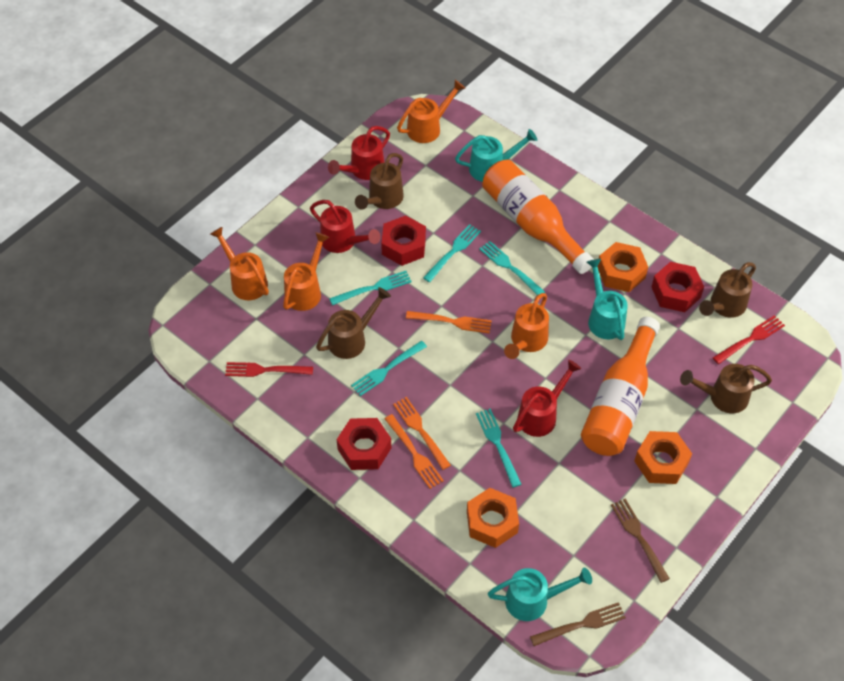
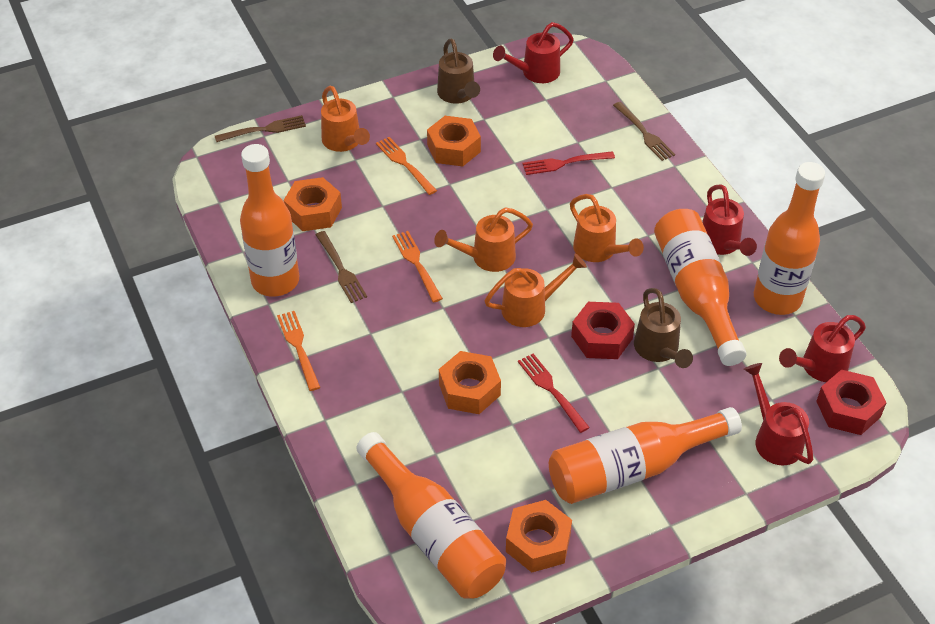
brown fork: 2 -> 3
brown watering can: 4 -> 2
orange bottle: 2 -> 5
orange nut: 3 -> 4
red nut: 3 -> 2
red watering can: 3 -> 4
turquoise fork: 5 -> 0
turquoise watering can: 3 -> 0

